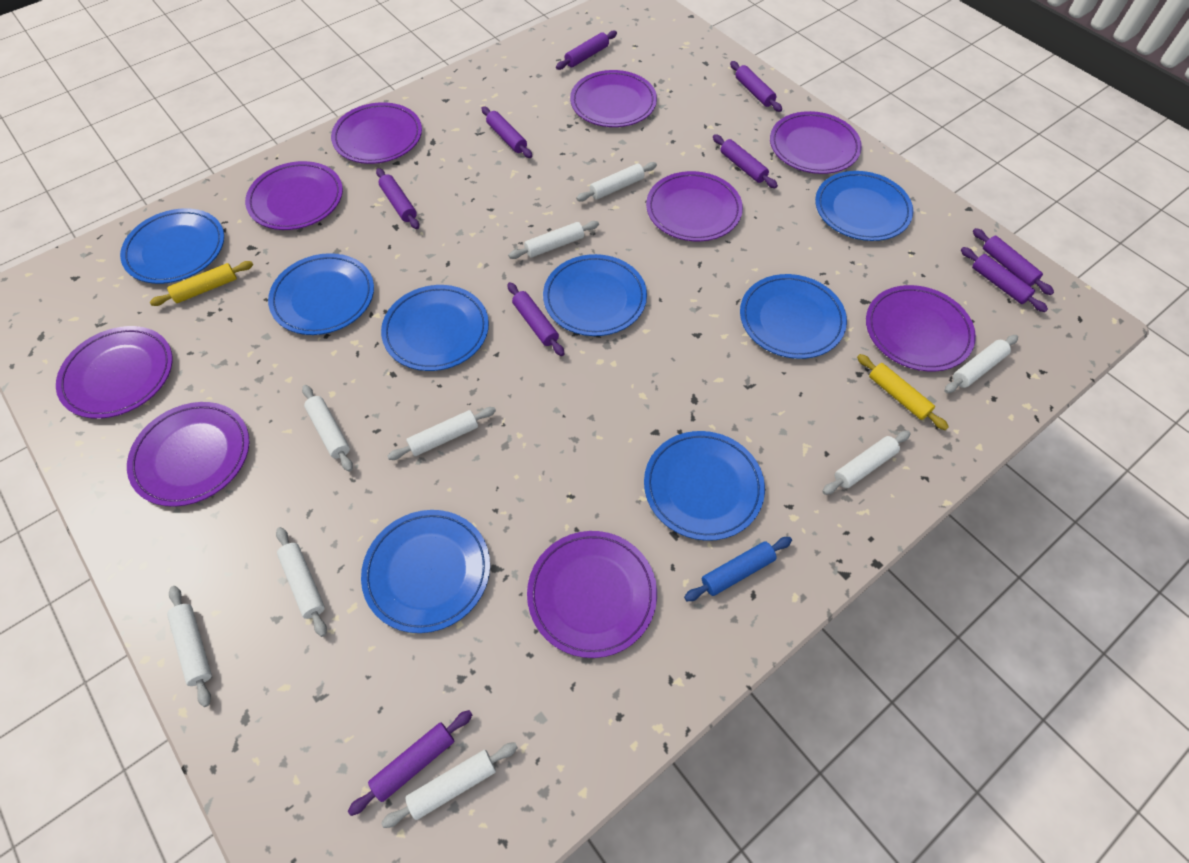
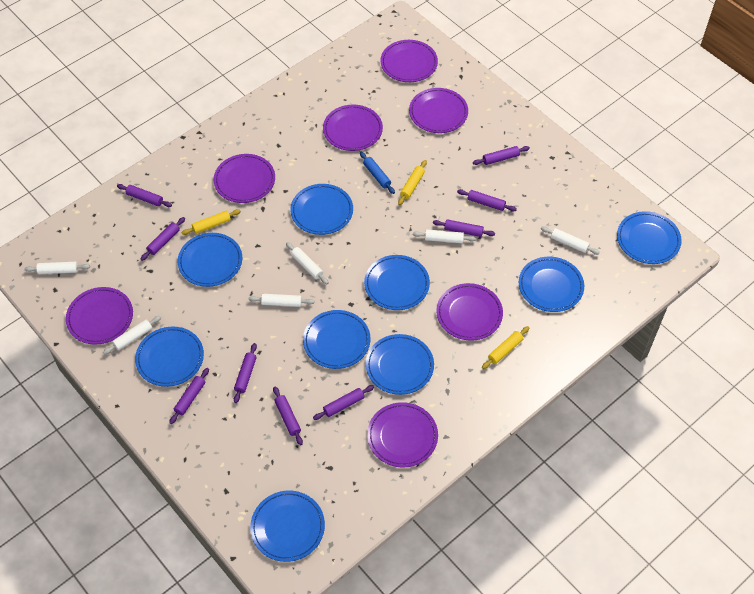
blue plate: 8 -> 9
purple plate: 9 -> 7
white rolling pin: 9 -> 6
yellow rolling pin: 2 -> 3

